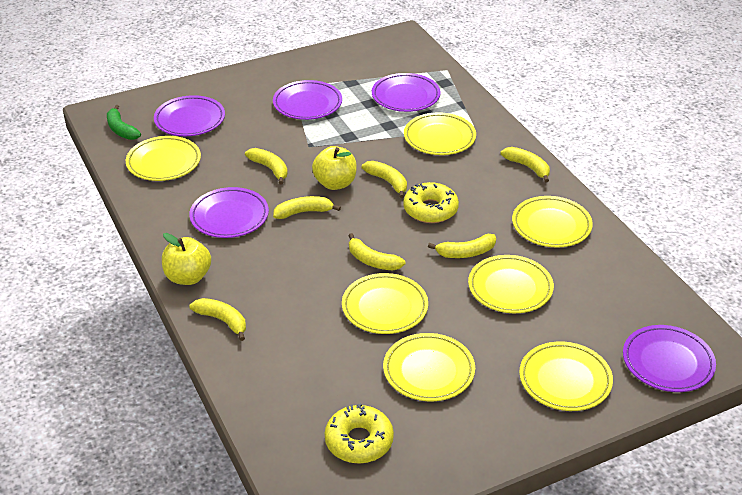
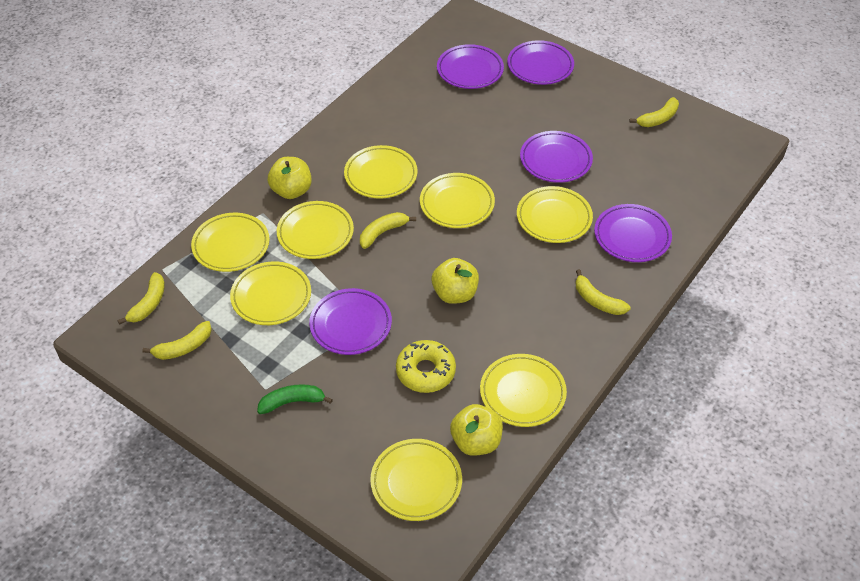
yellow apple: 2 -> 3
yellow banana: 7 -> 5
yellow donut: 2 -> 1
yellow plate: 7 -> 8

